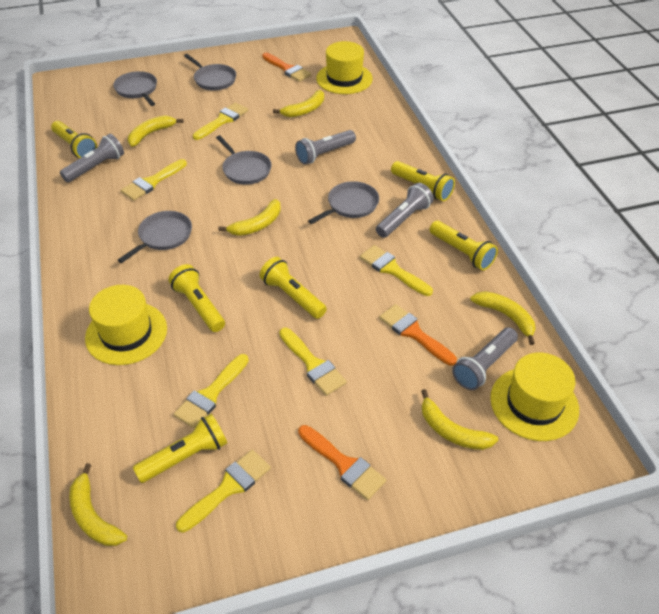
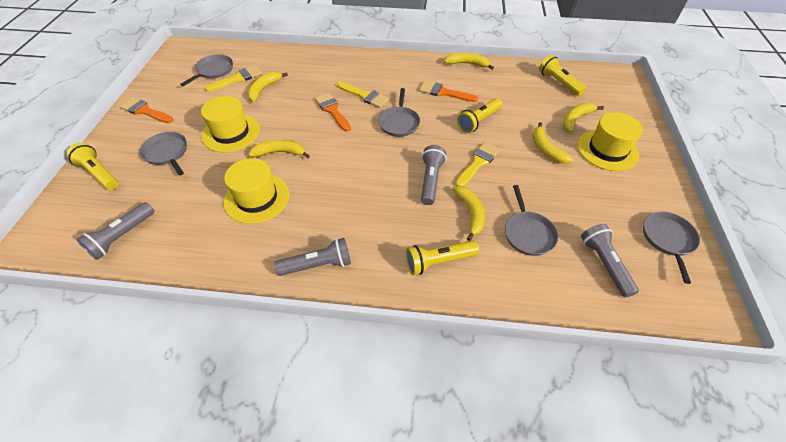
yellow brush: 6 -> 3
yellow flashlight: 6 -> 4

